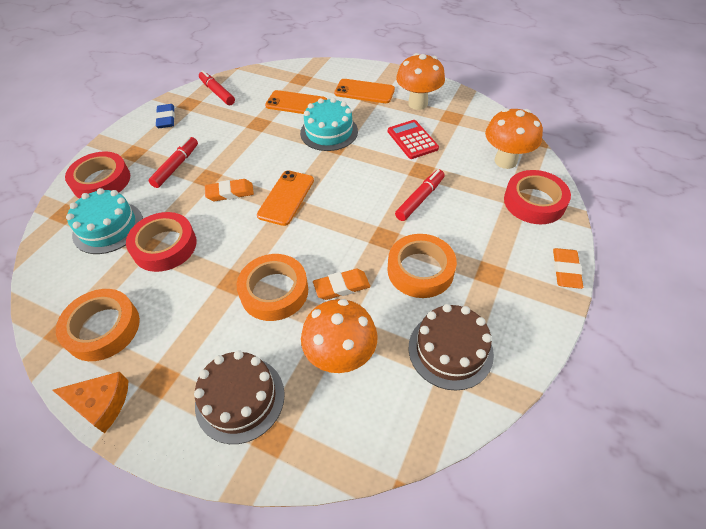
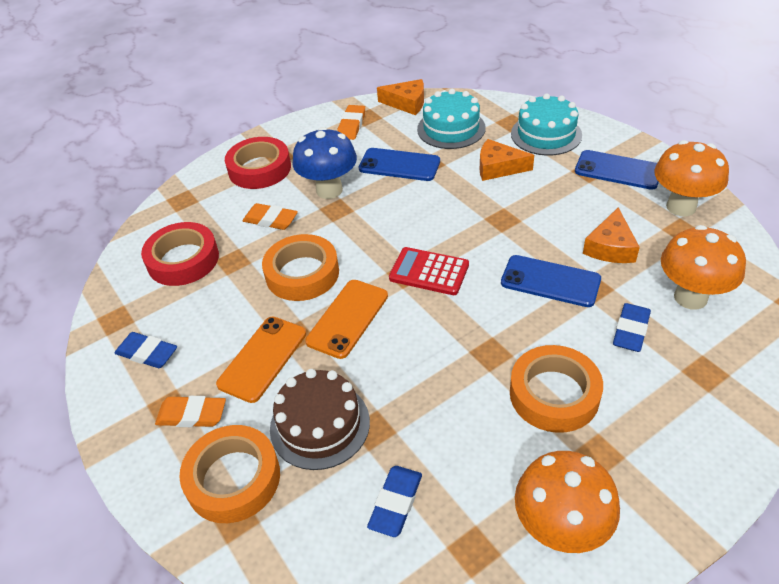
blue eraser: 1 -> 3
blue mushroom: 0 -> 1
blue phone: 0 -> 3
brown cake: 2 -> 1
orange cheese: 1 -> 3
orange phone: 3 -> 2
red marker: 3 -> 0
red tape: 3 -> 2

